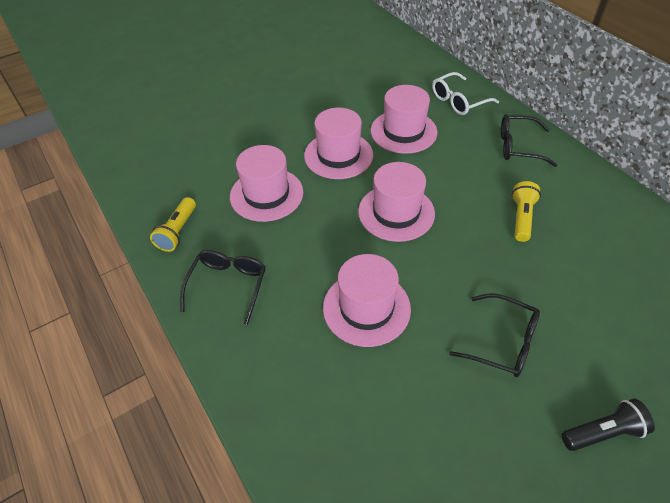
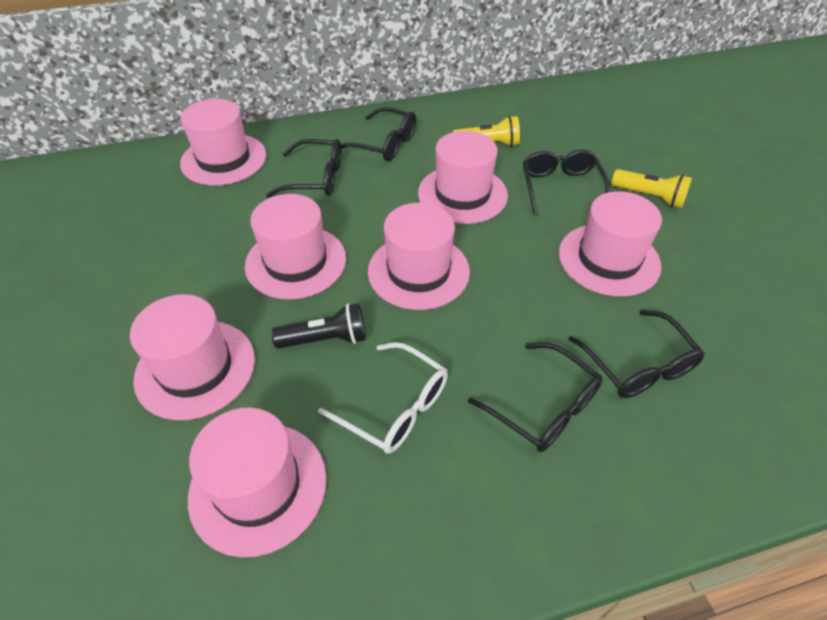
black glasses: 3 -> 5
pink hat: 5 -> 7

